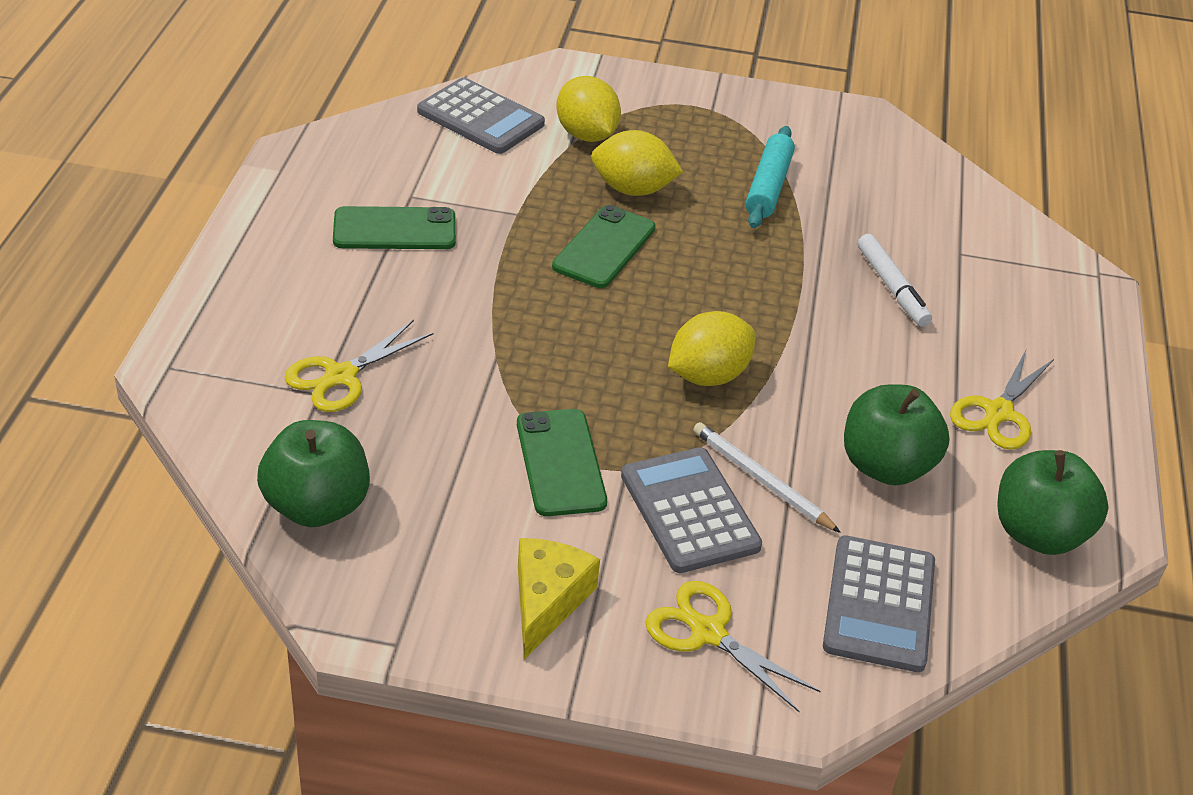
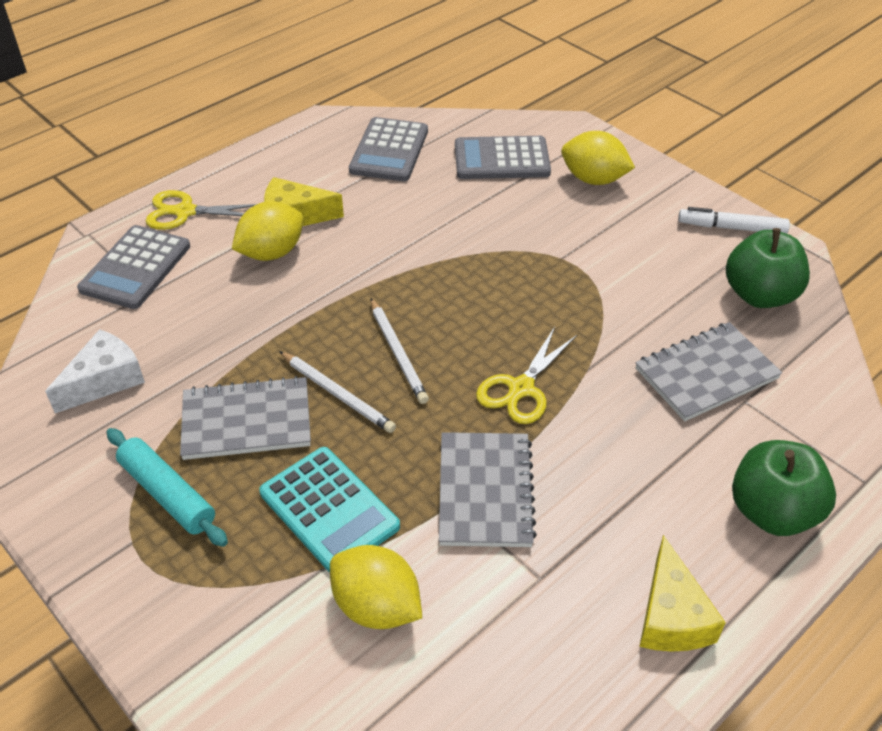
green apple: 3 -> 2
green phone: 3 -> 0
grey notebook: 0 -> 3
turquoise calculator: 0 -> 1
white cheese: 0 -> 1
white pencil: 1 -> 2
yellow cheese: 1 -> 2
yellow scissors: 3 -> 2

